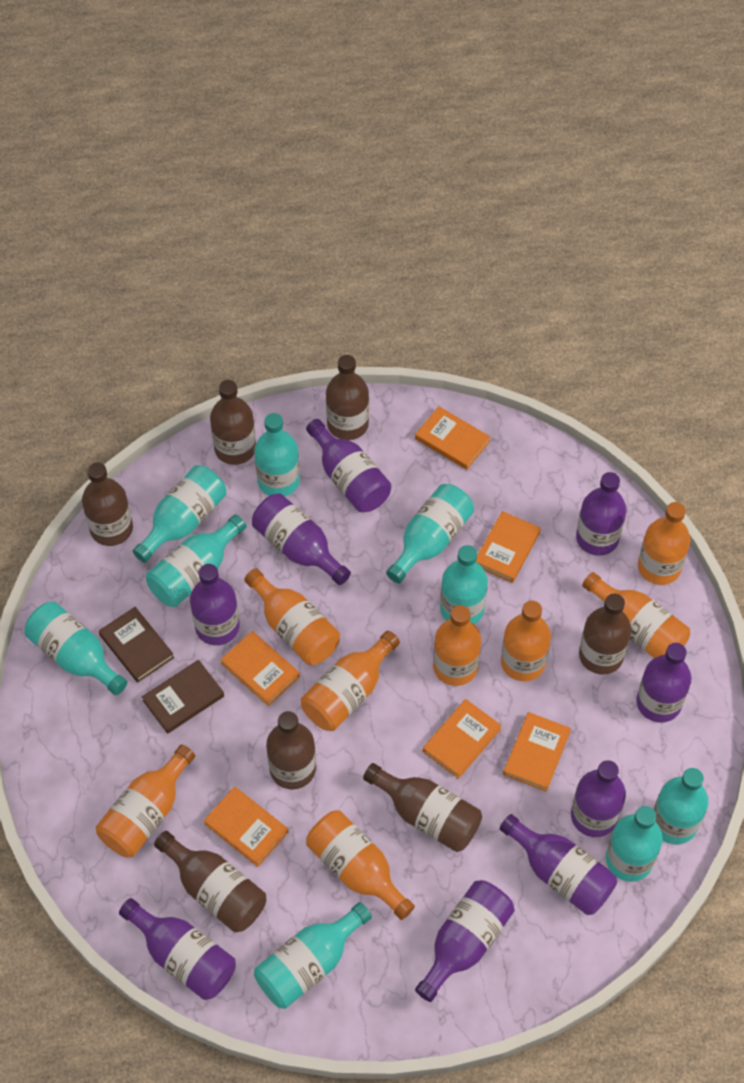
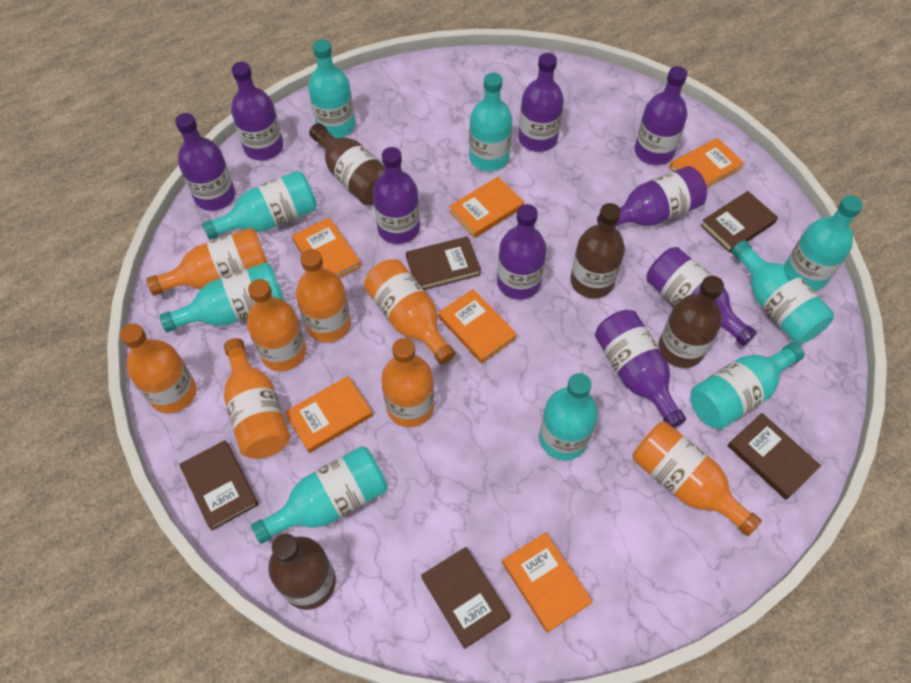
brown book: 2 -> 5
brown bottle: 7 -> 4

